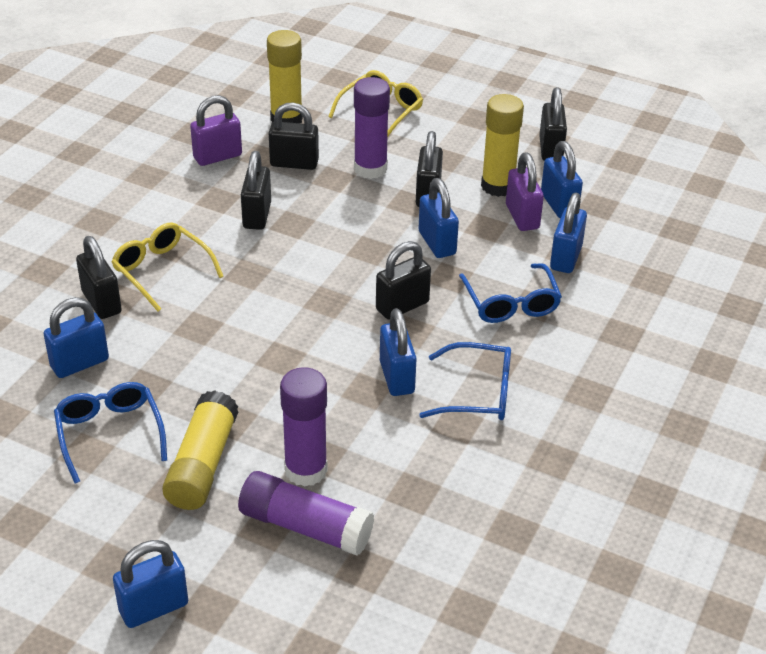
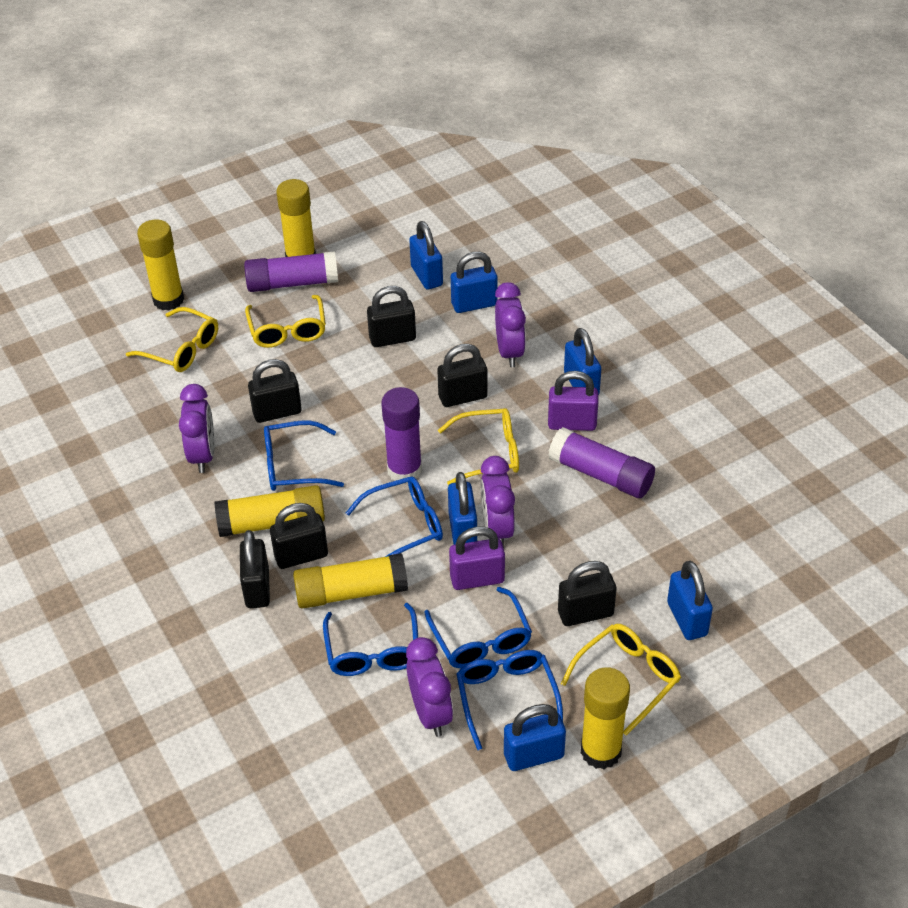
blue glasses: 3 -> 5
purple clock: 0 -> 4
yellow glasses: 2 -> 4
yellow glue stick: 3 -> 5

